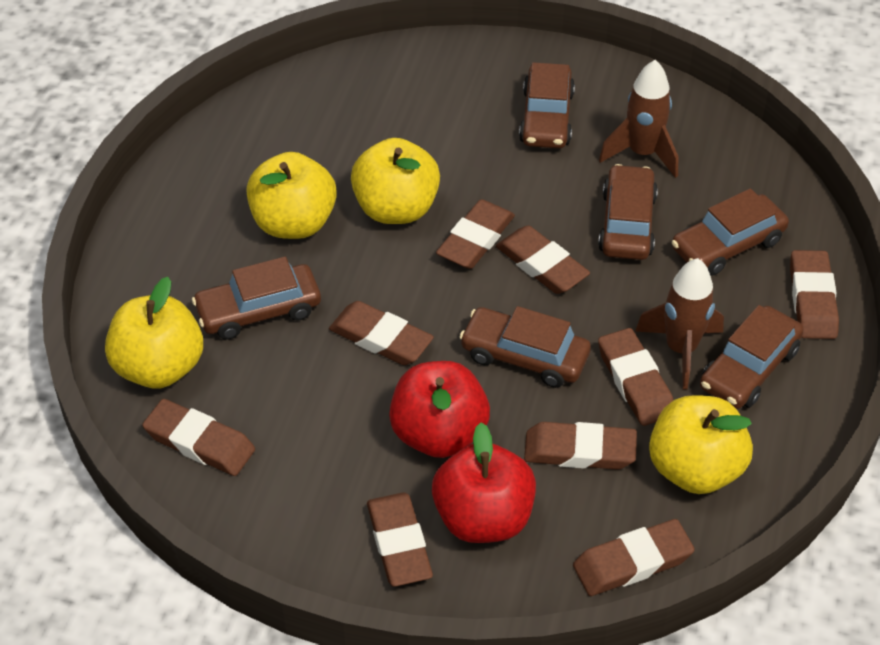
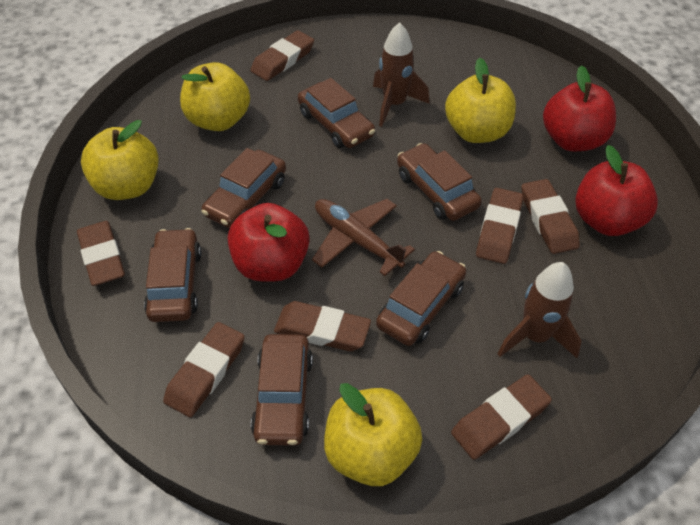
brown eraser: 9 -> 7
brown plane: 0 -> 1
red apple: 2 -> 3

